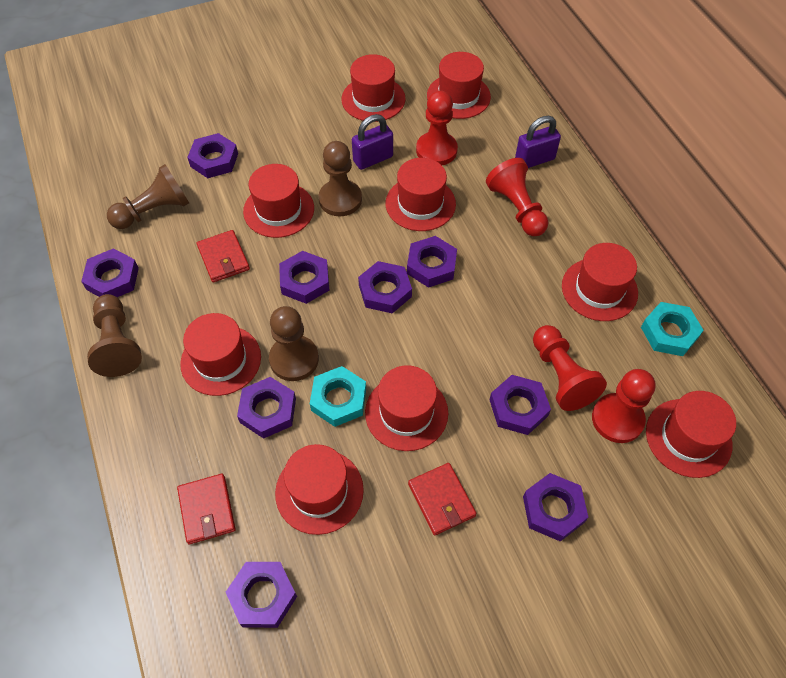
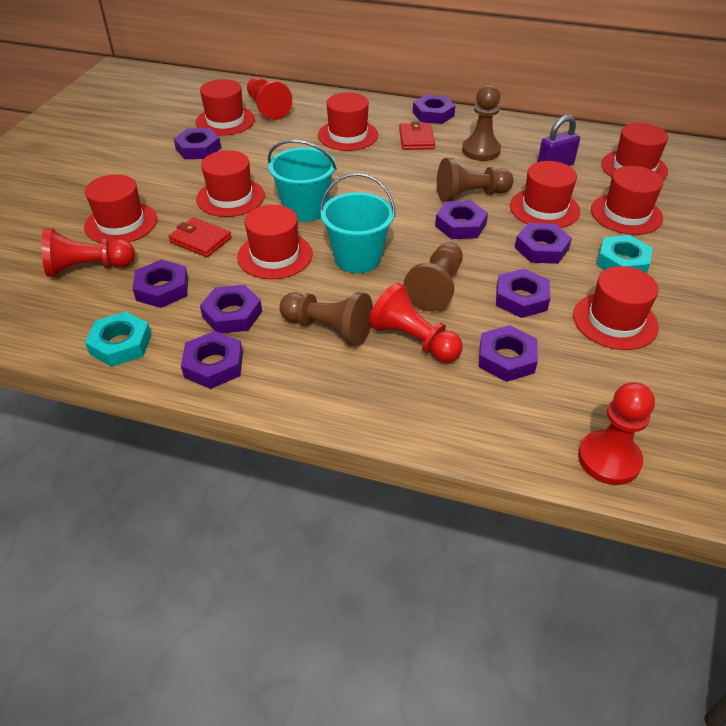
purple padlock: 2 -> 1
red wallet: 3 -> 2
turquoise bucket: 0 -> 2

